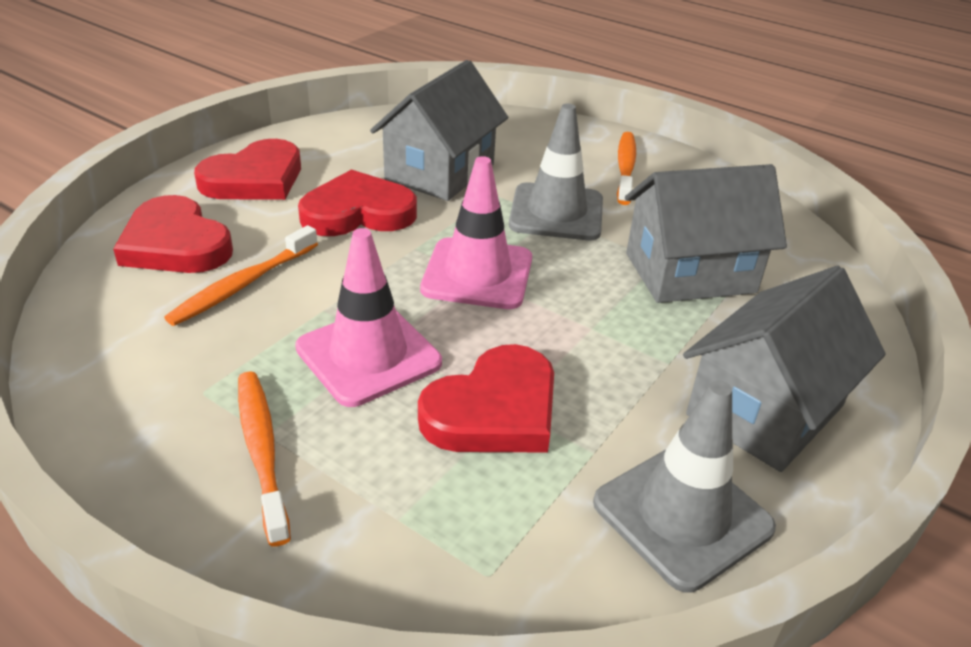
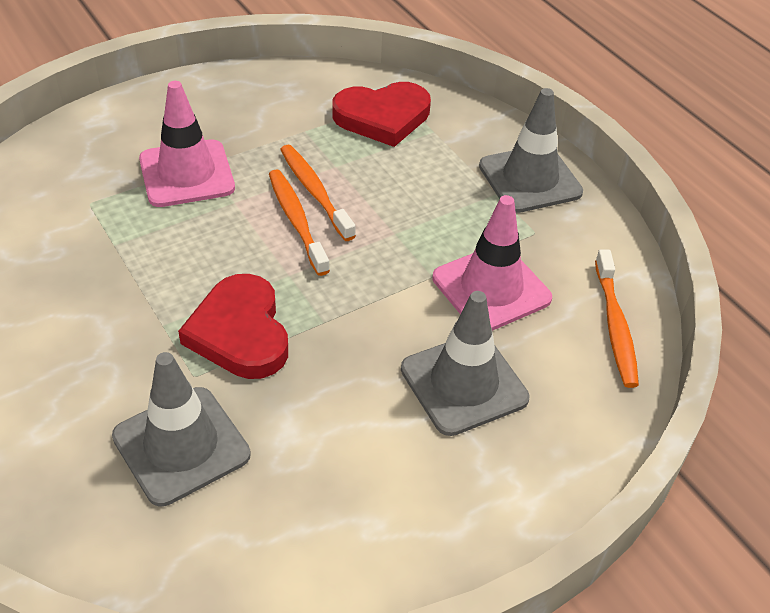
grey house: 3 -> 0
grey traffic cone: 2 -> 3
red heart: 4 -> 2

